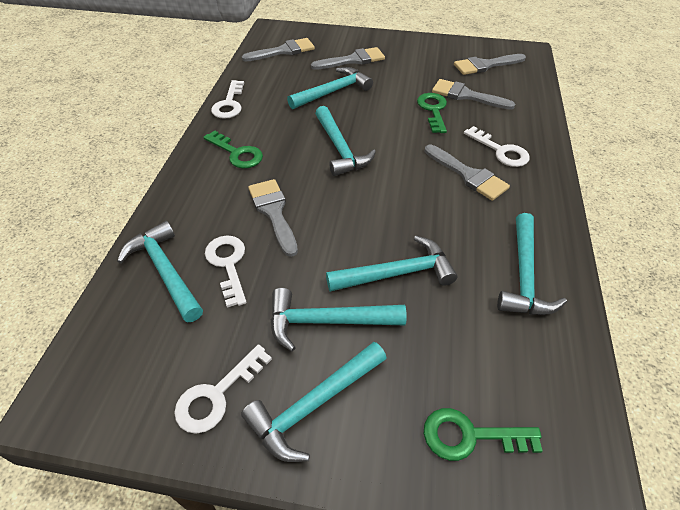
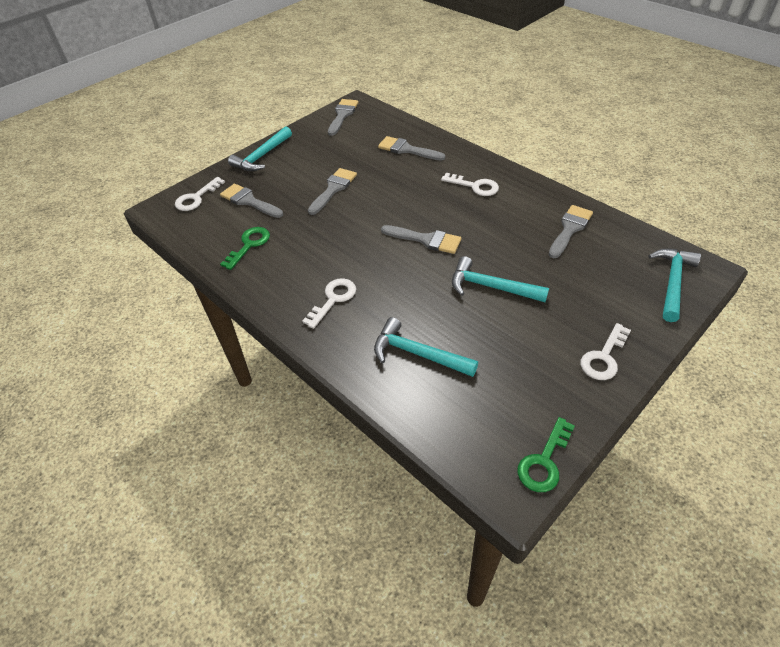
green key: 3 -> 2
turquoise hammer: 7 -> 4

